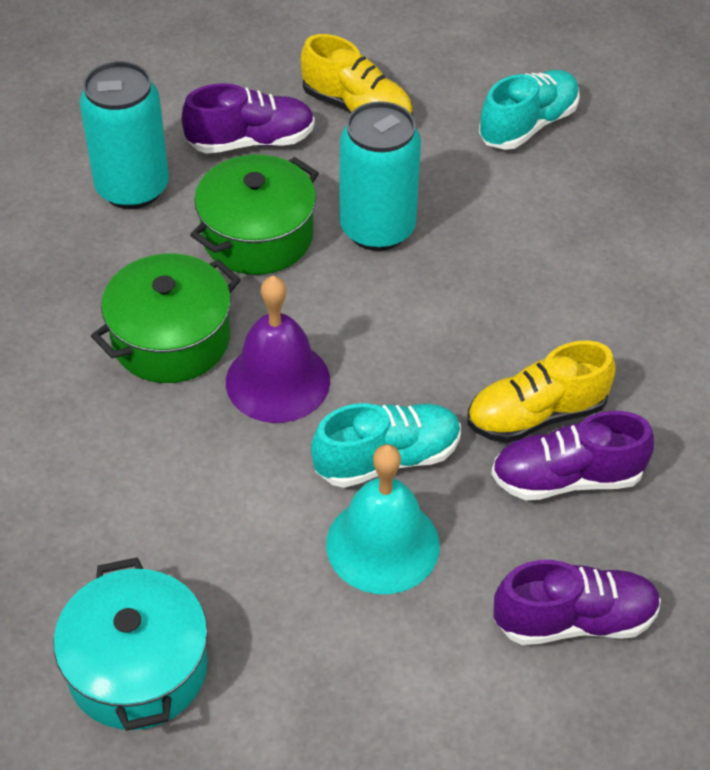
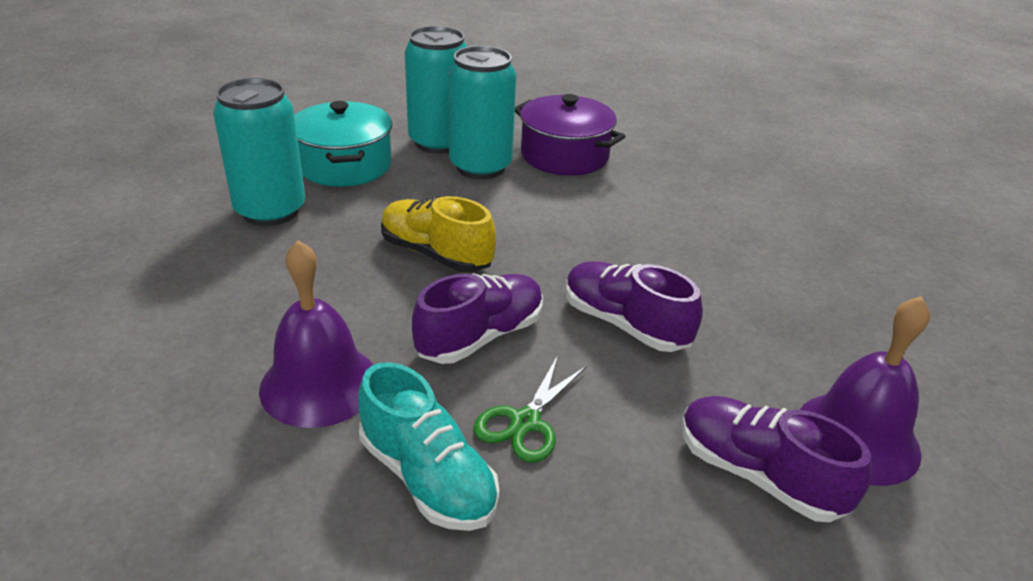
green pot: 2 -> 0
green scissors: 0 -> 1
purple bell: 1 -> 2
purple pot: 0 -> 1
turquoise bell: 1 -> 0
turquoise can: 2 -> 3
turquoise shoe: 2 -> 1
yellow shoe: 2 -> 1

